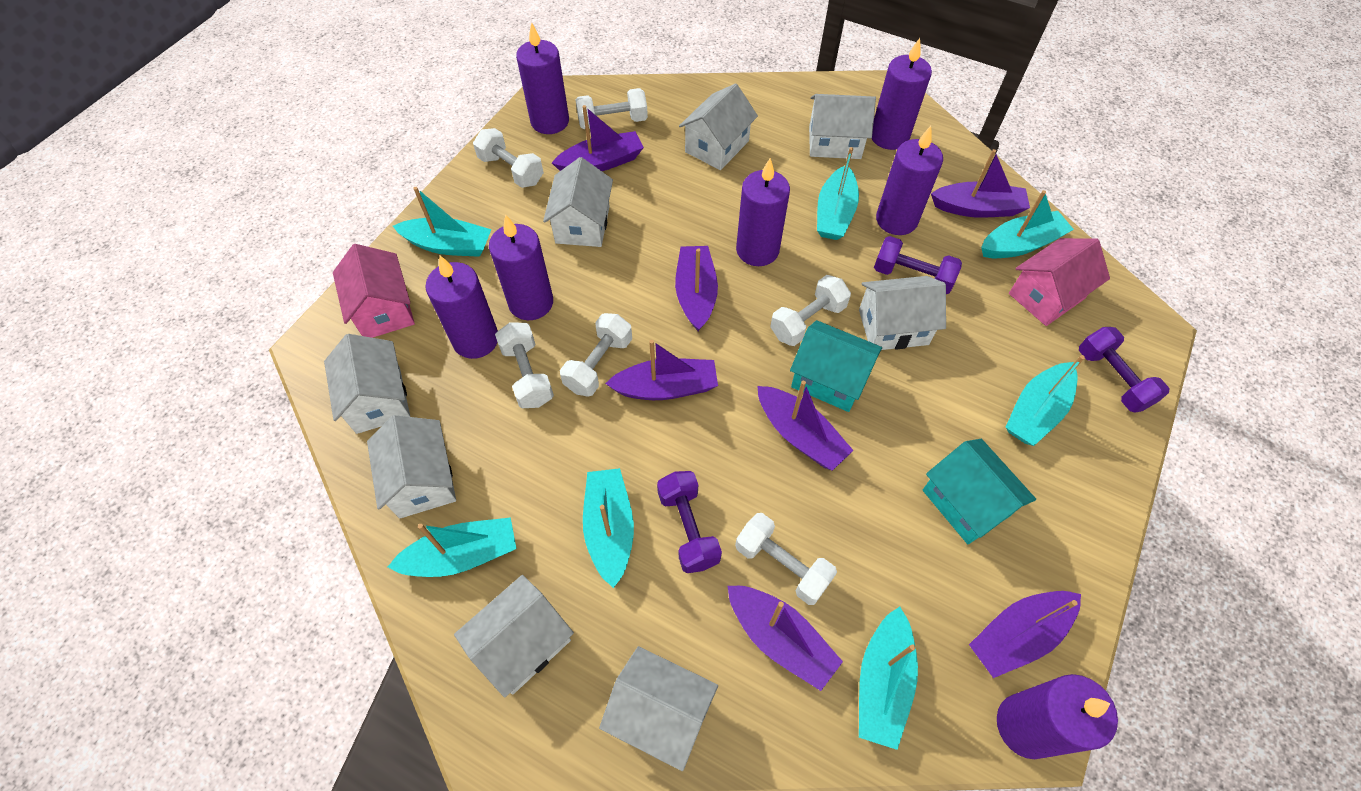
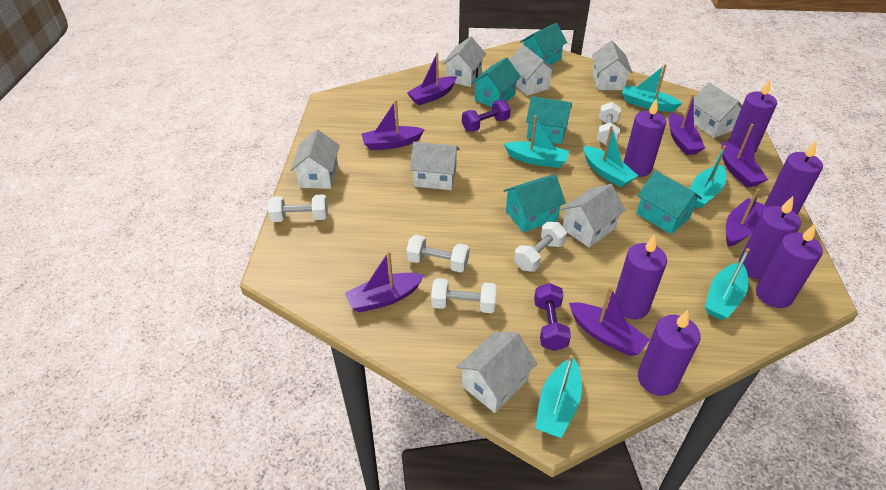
pink house: 2 -> 0
purple dumbbell: 3 -> 2
turquoise boat: 7 -> 6
turquoise house: 2 -> 5
white dumbbell: 6 -> 5

